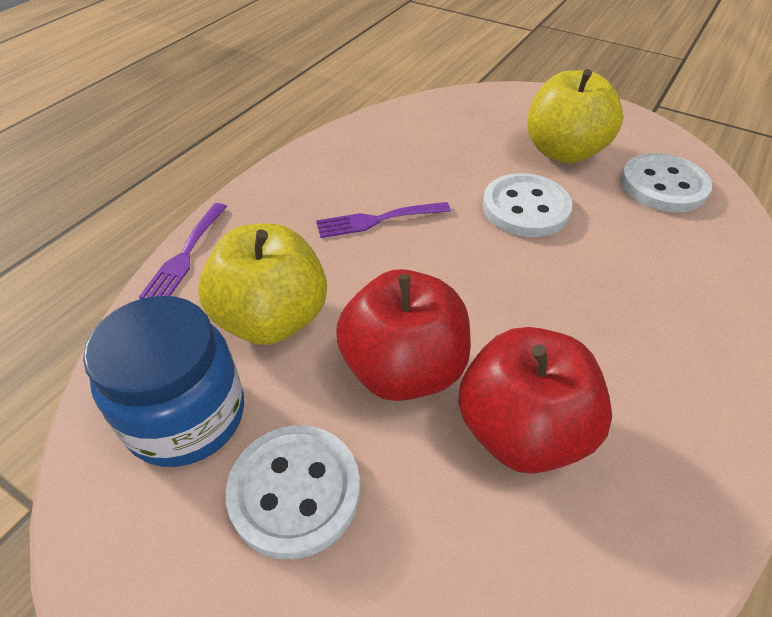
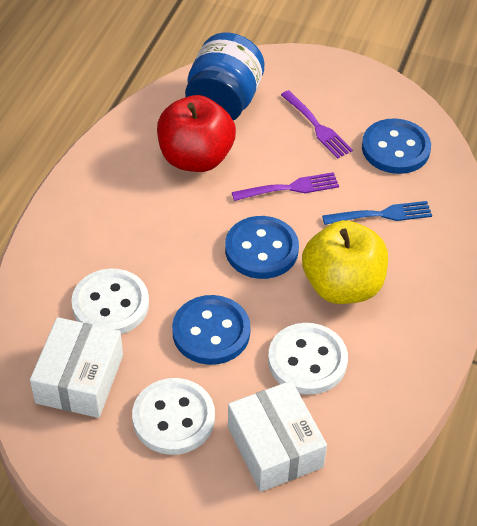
blue button: 0 -> 3
blue fork: 0 -> 1
red apple: 2 -> 1
white box: 0 -> 2
yellow apple: 2 -> 1

